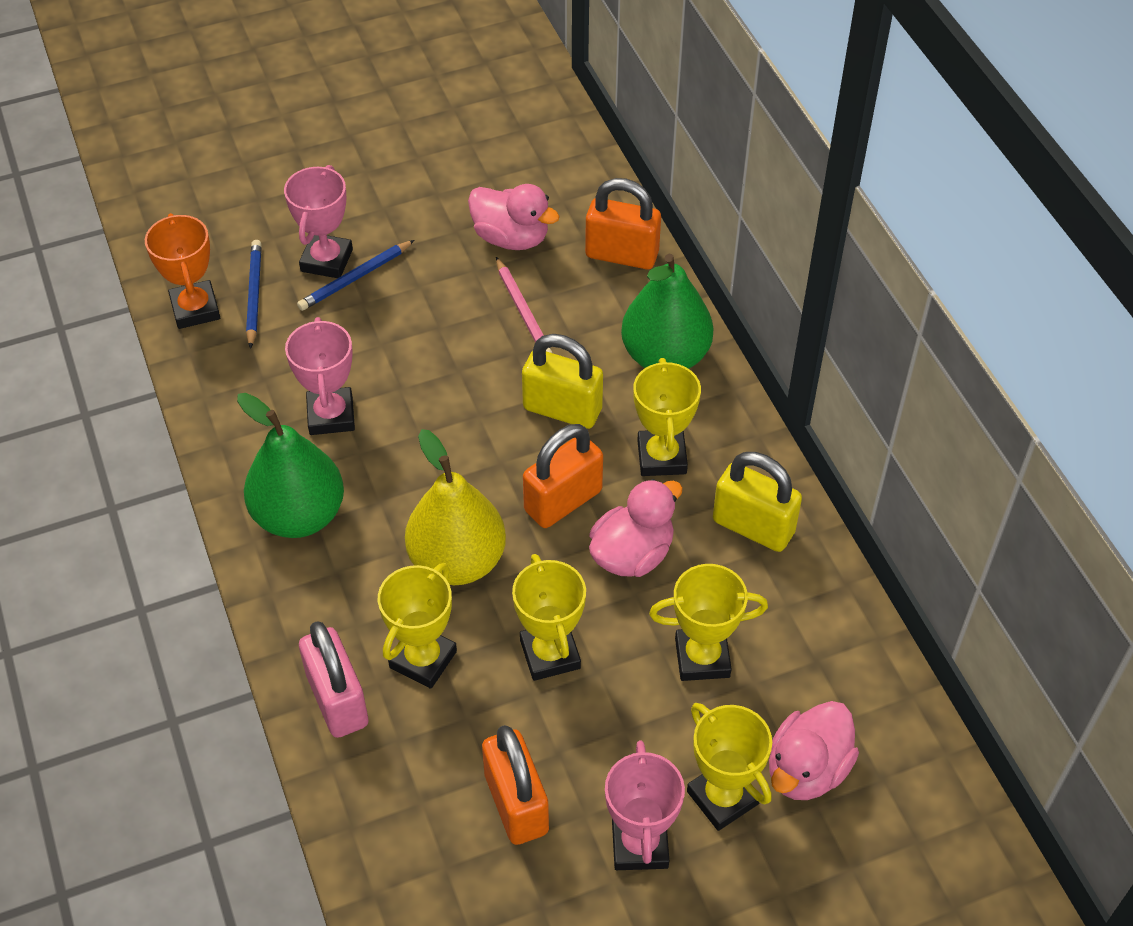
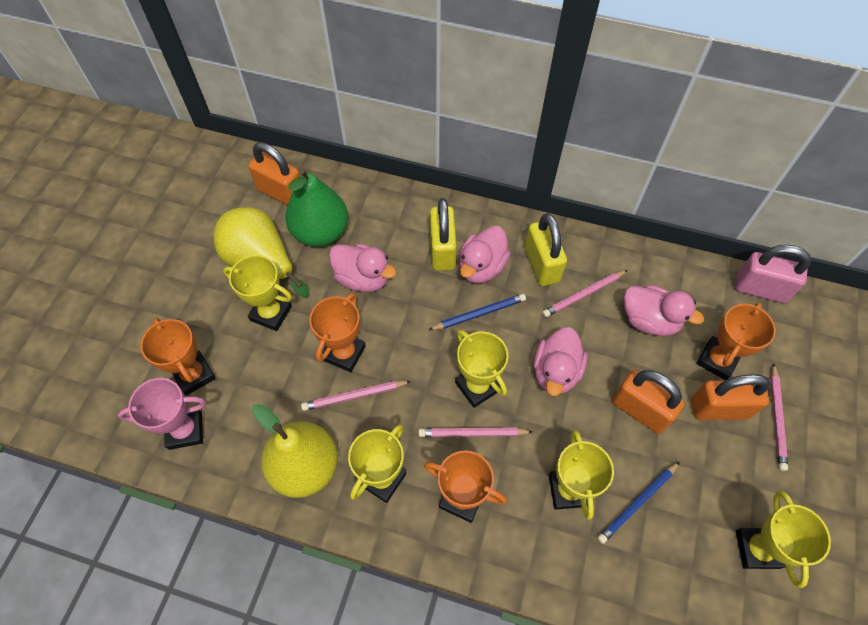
green pear: 2 -> 1
orange trophy: 1 -> 4
pink duck: 3 -> 4
pink pencil: 1 -> 4
pink trophy: 3 -> 1
yellow pear: 1 -> 2

